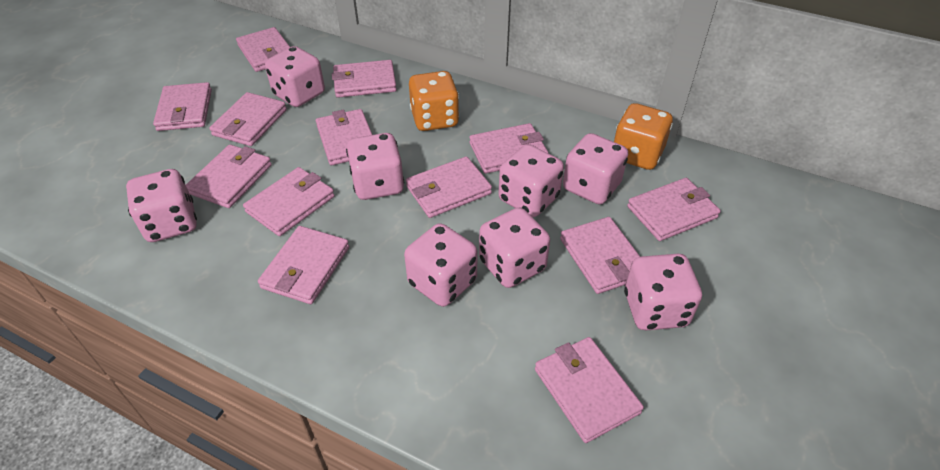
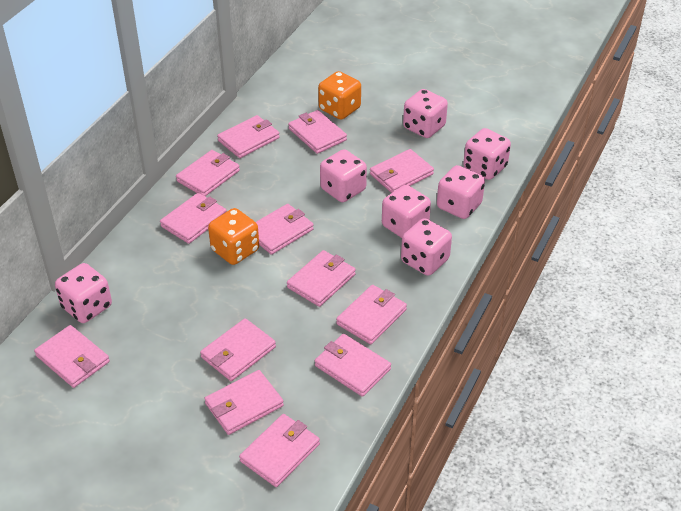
pink dice: 8 -> 7

